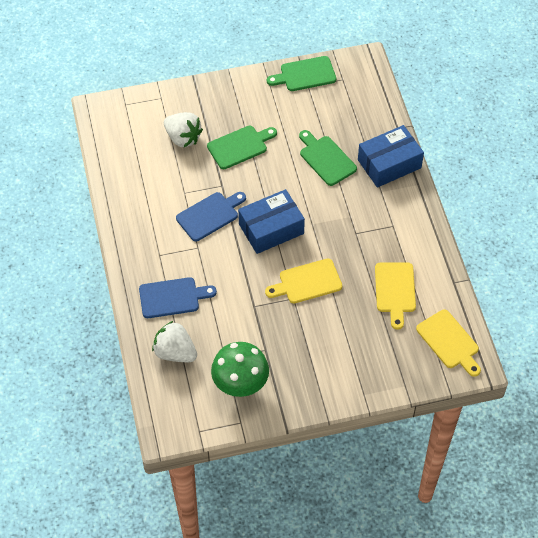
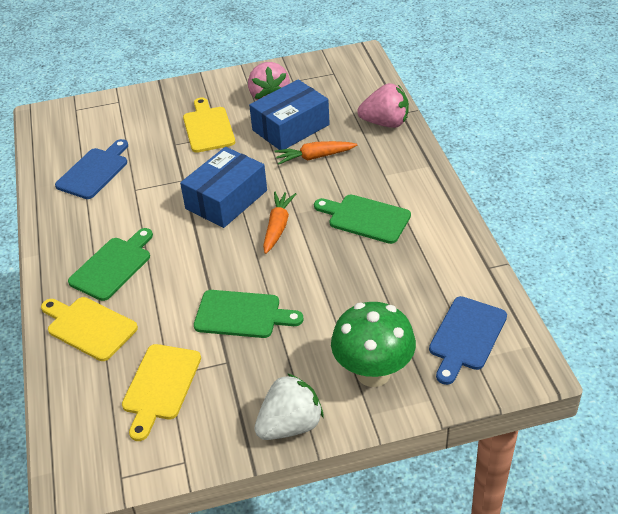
orange carrot: 0 -> 2
pink strawberry: 0 -> 2
white strawberry: 2 -> 1

